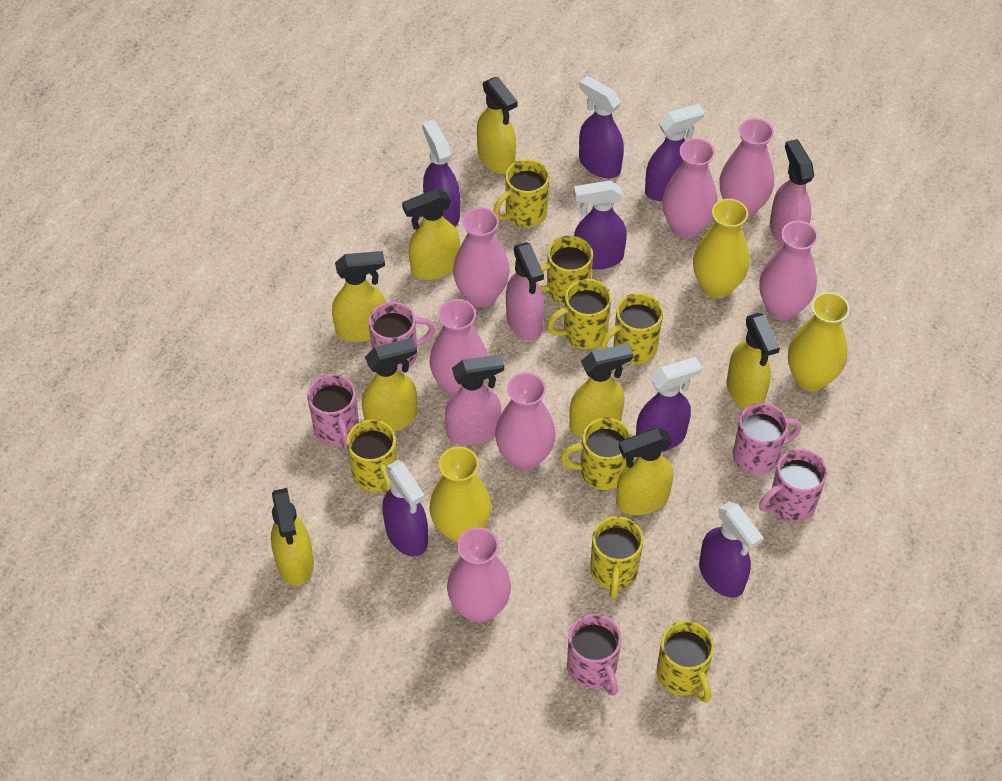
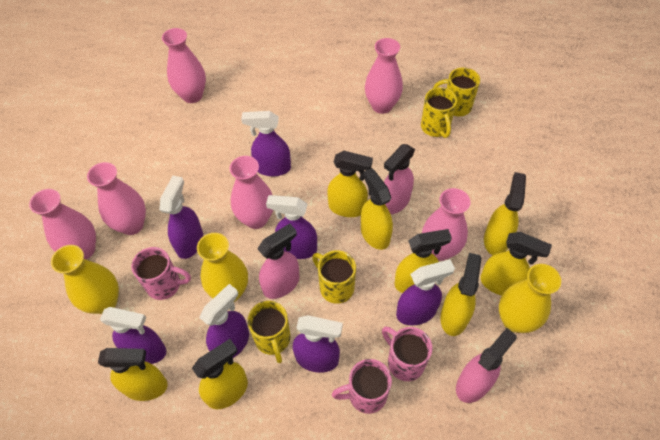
pink mug: 5 -> 3
pink vase: 7 -> 6
yellow mug: 8 -> 4

